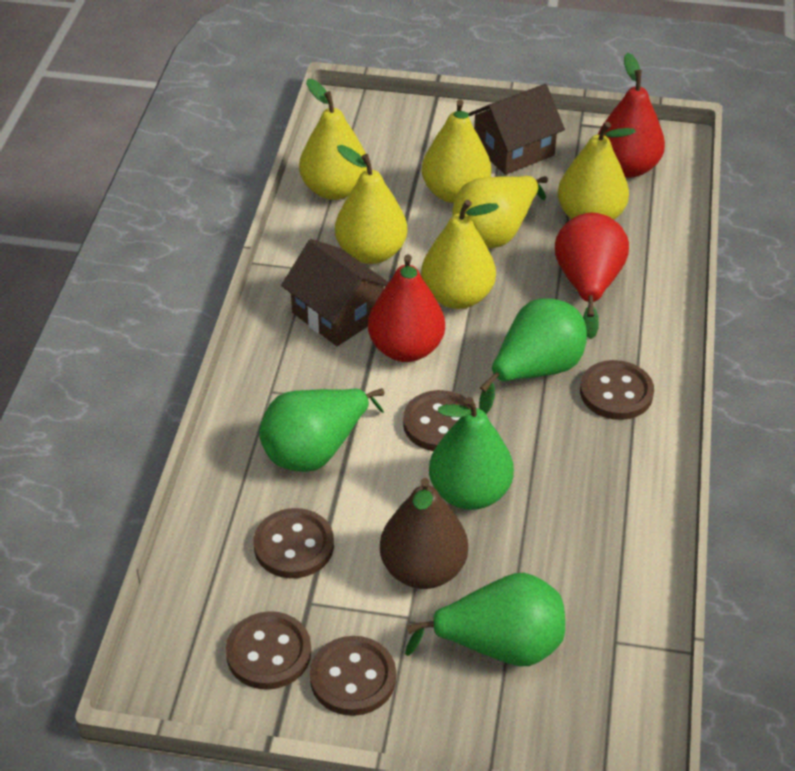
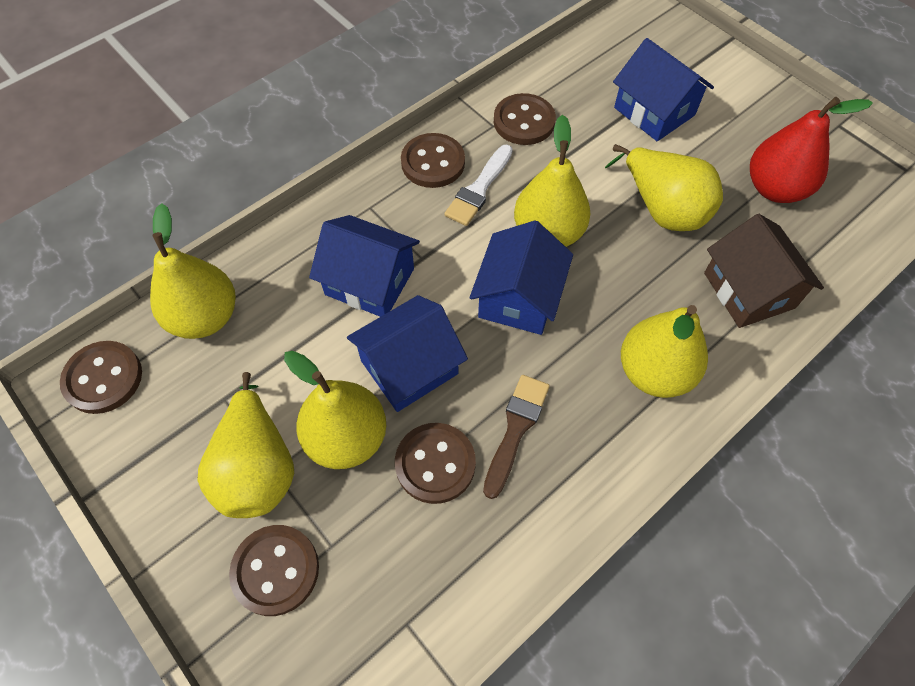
blue house: 0 -> 4
brown brush: 0 -> 1
brown house: 2 -> 1
brown pear: 1 -> 0
green pear: 4 -> 0
red pear: 3 -> 1
white brush: 0 -> 1

